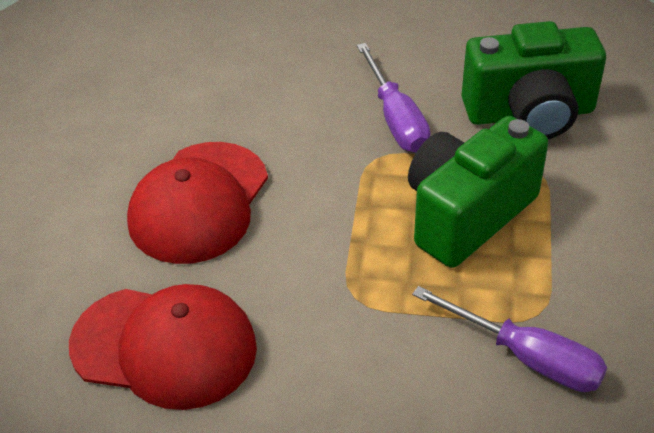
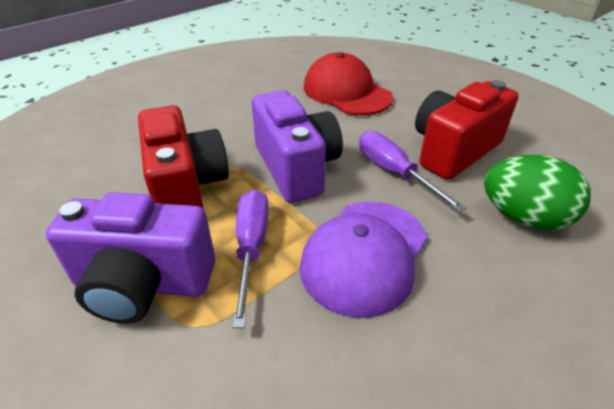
green camera: 2 -> 0
green egg: 0 -> 1
purple camera: 0 -> 2
purple cap: 0 -> 1
red camera: 0 -> 2
red cap: 2 -> 1

